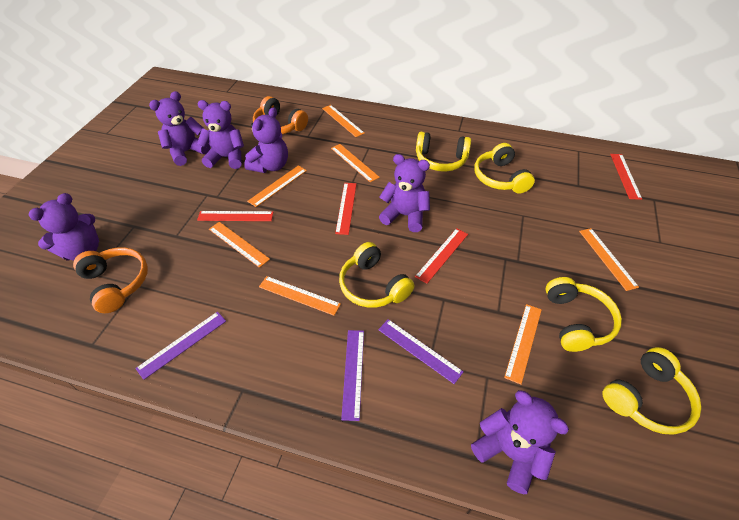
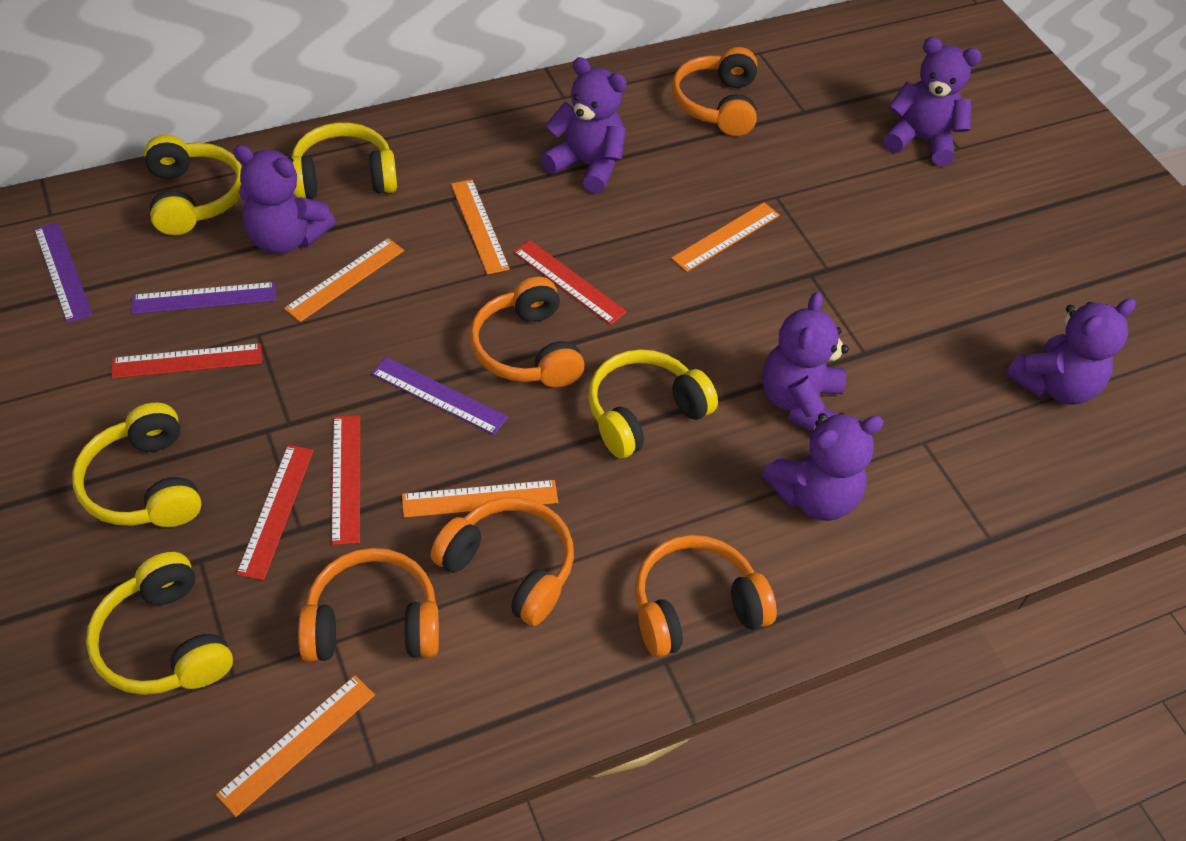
orange headphones: 2 -> 5
orange ruler: 7 -> 5

